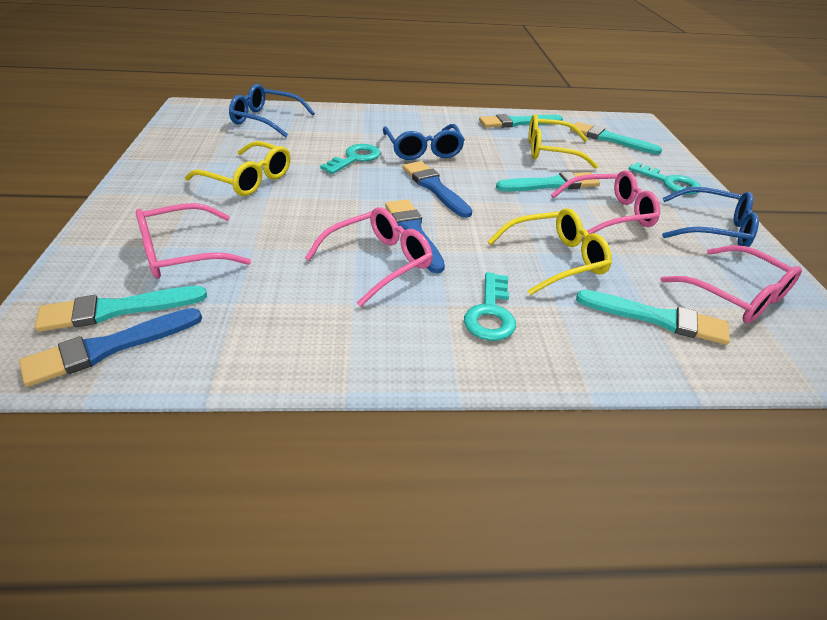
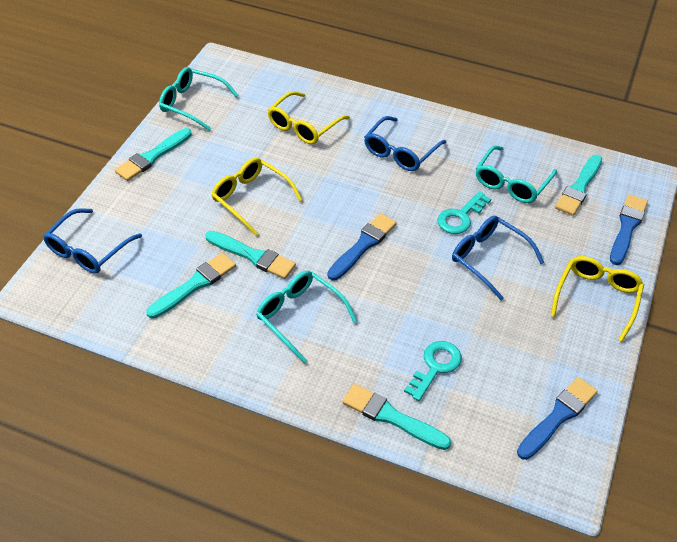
pink glasses: 4 -> 0
turquoise glasses: 0 -> 3
turquoise key: 3 -> 2

